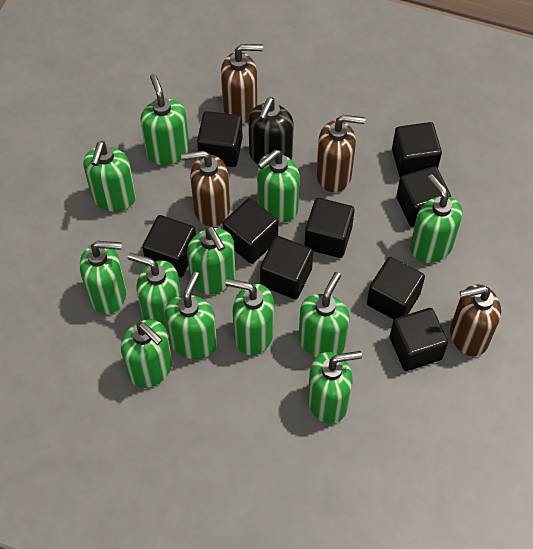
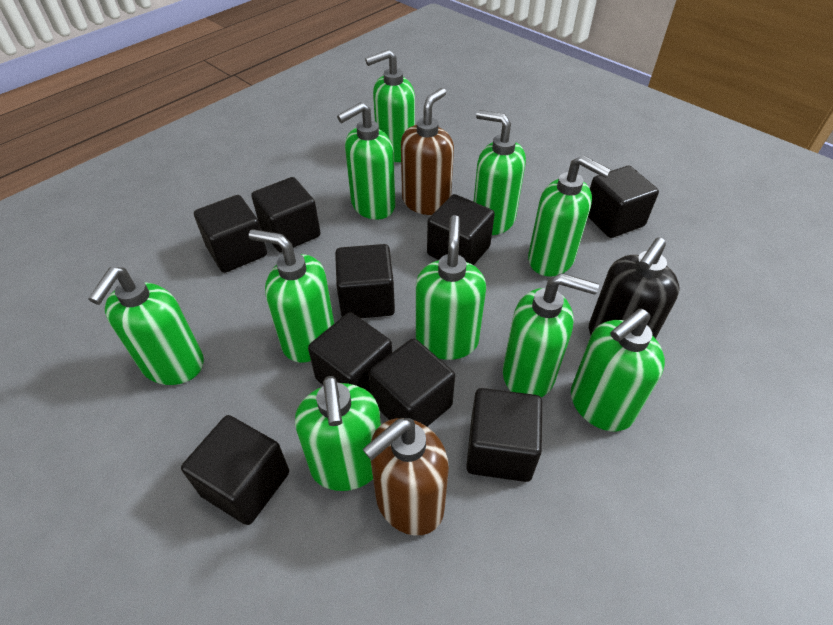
brown soap dispenser: 4 -> 2
green soap dispenser: 12 -> 10

